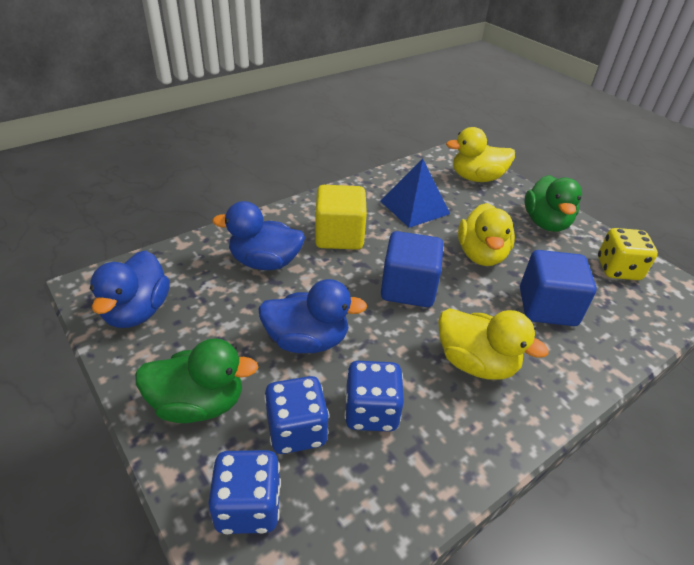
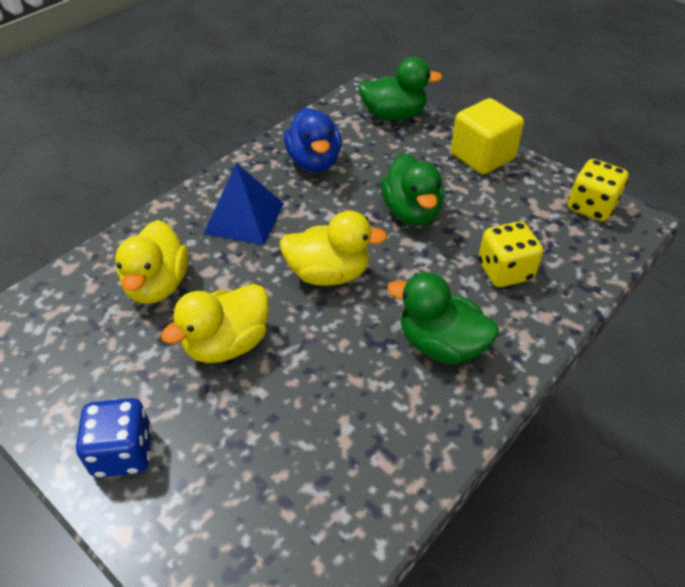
blue cube: 2 -> 0
blue dice: 3 -> 1
blue duck: 3 -> 1
green duck: 2 -> 3
yellow dice: 1 -> 2

